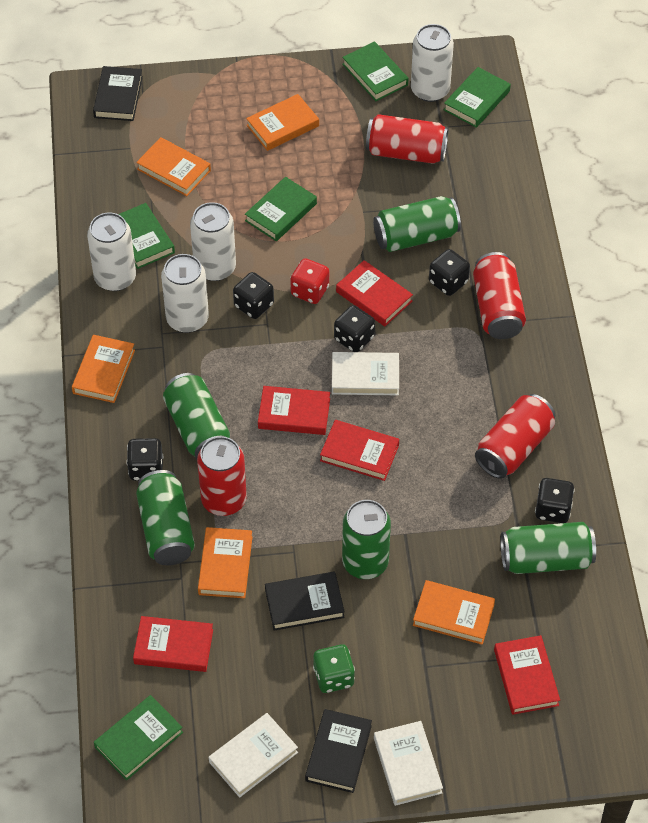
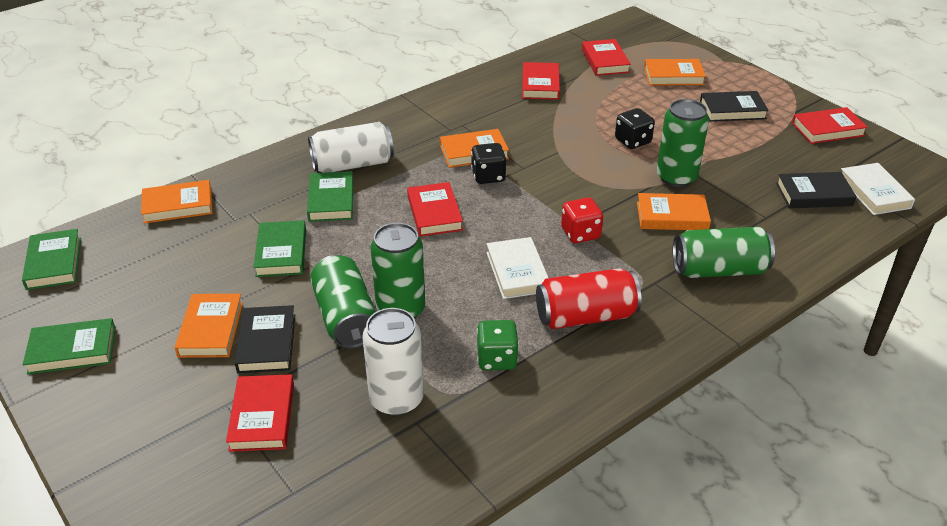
black dice: 5 -> 2
green book: 5 -> 4
green can: 5 -> 4
red can: 4 -> 1
white book: 3 -> 2
white can: 4 -> 2

